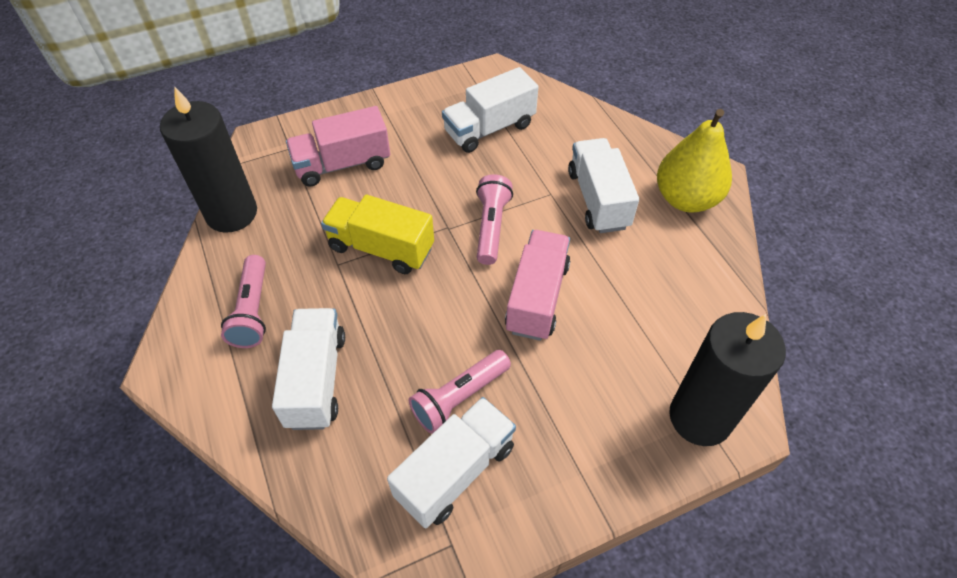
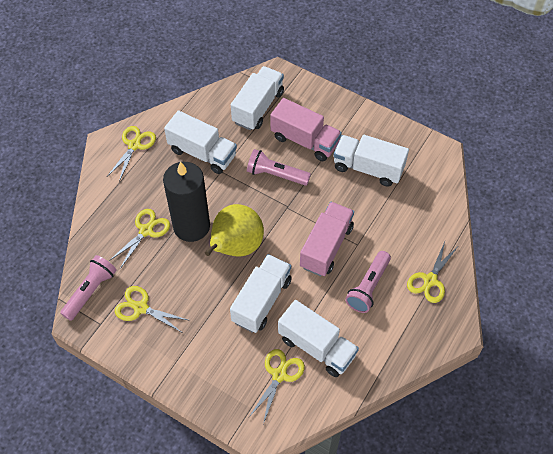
black candle: 2 -> 1
white truck: 4 -> 5
yellow scissors: 0 -> 5
yellow truck: 1 -> 0

